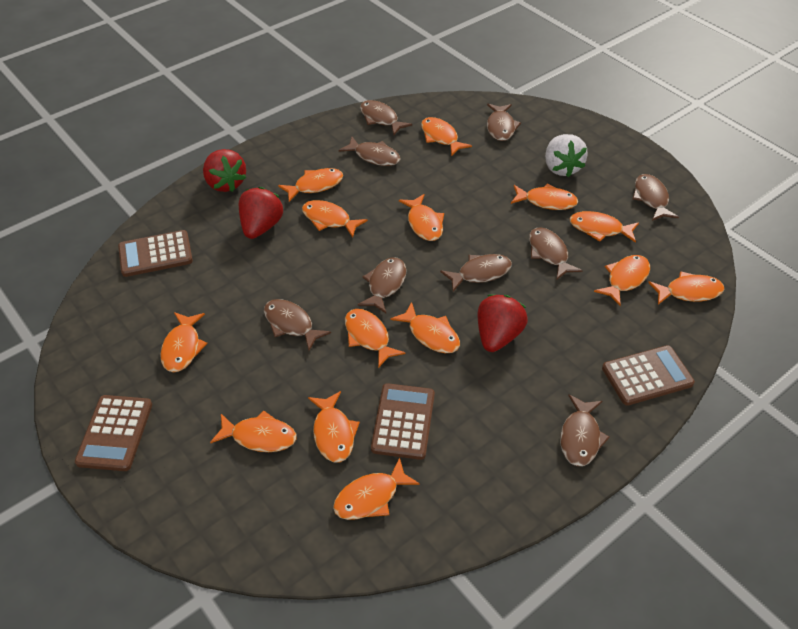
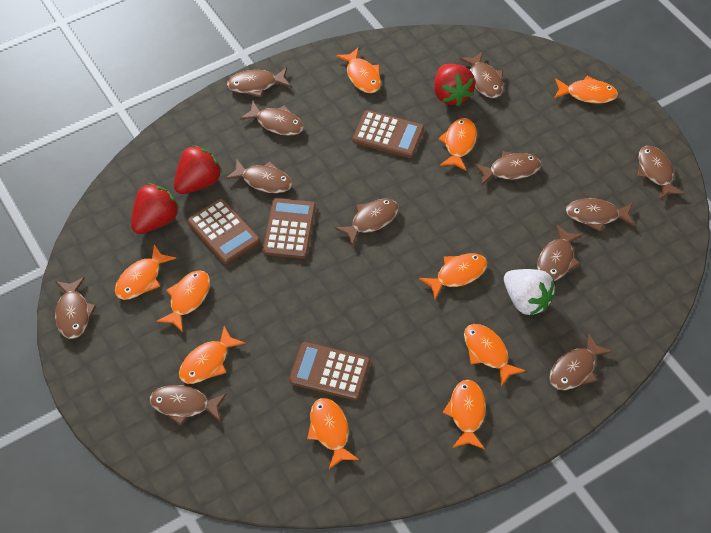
brown fish: 9 -> 12
orange fish: 14 -> 10

